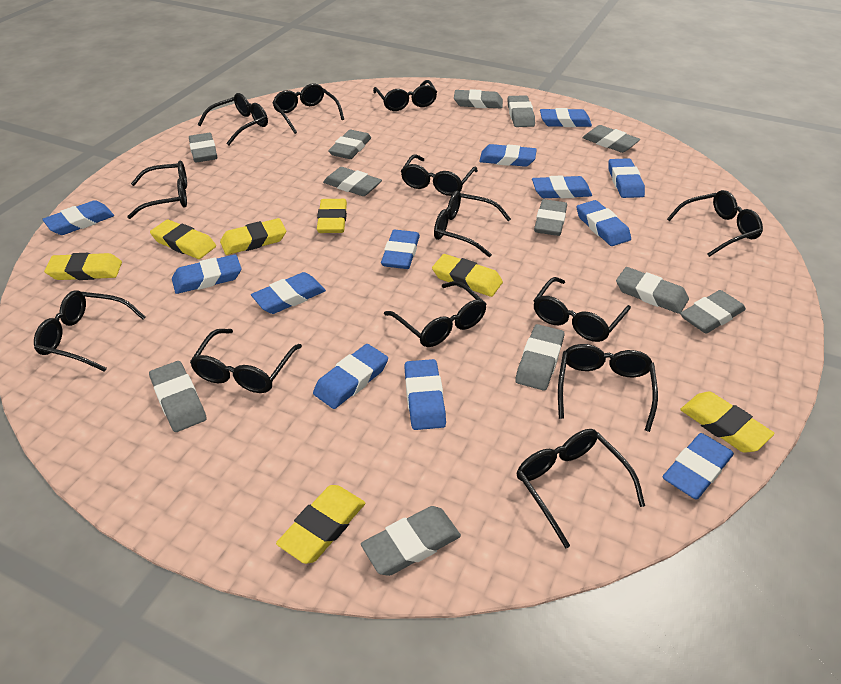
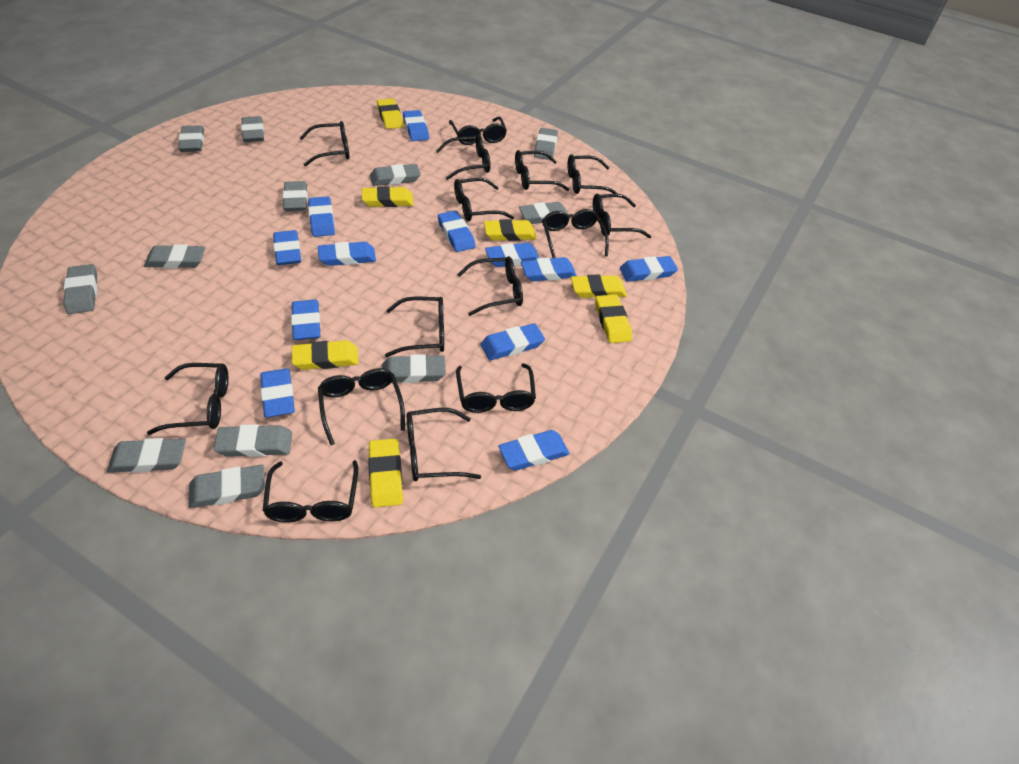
black glasses: 13 -> 15

